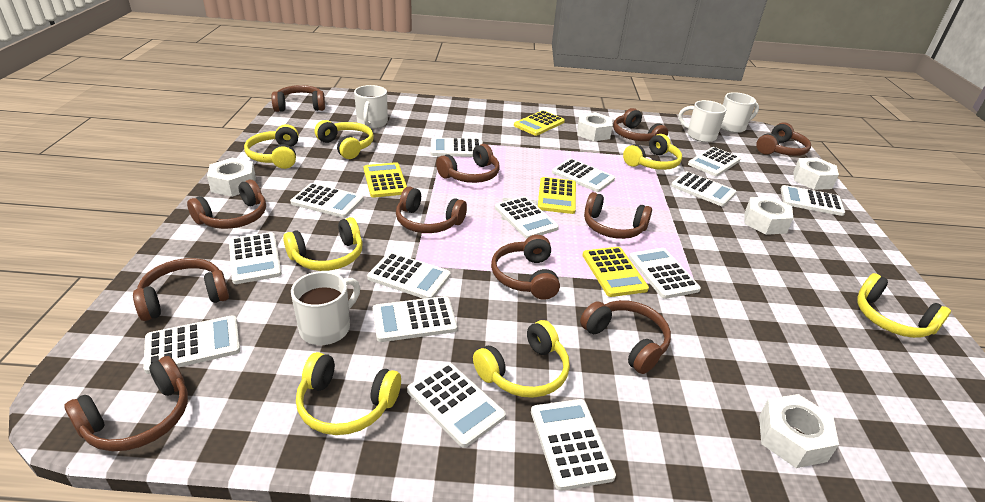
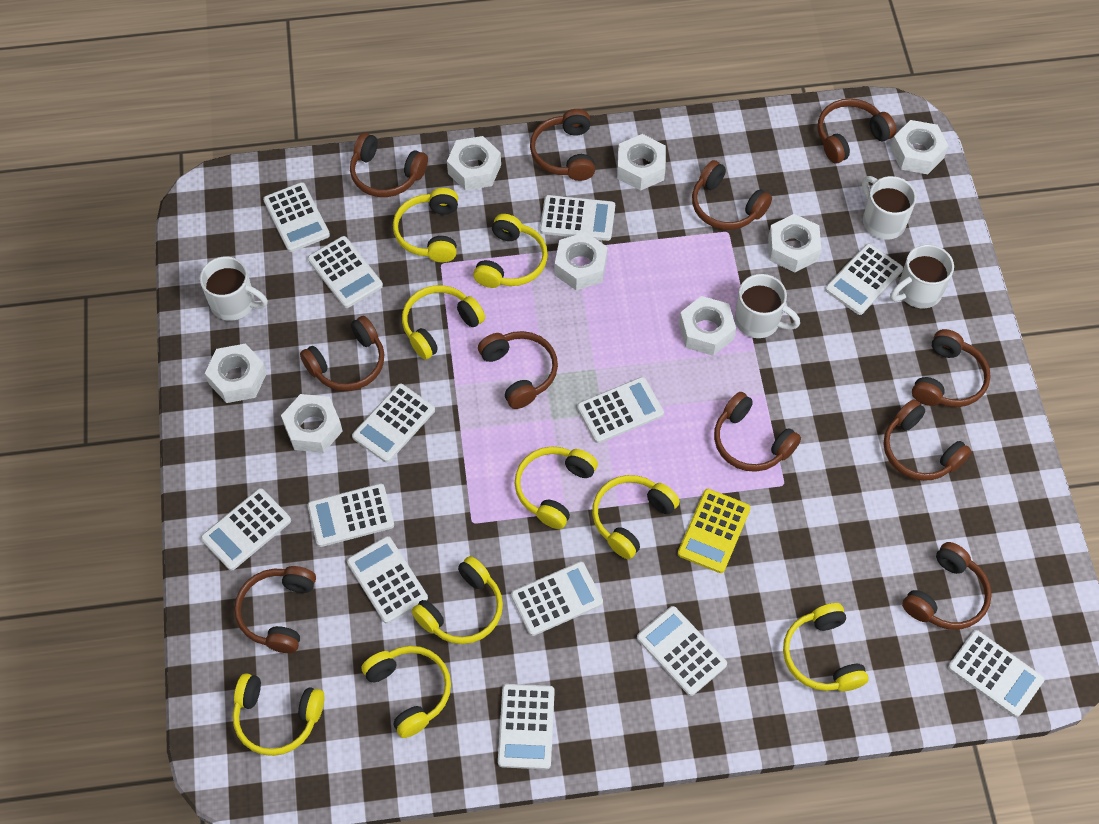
white calculator: 14 -> 13
white nut: 5 -> 8
yellow calculator: 4 -> 1
yellow headphones: 7 -> 9

